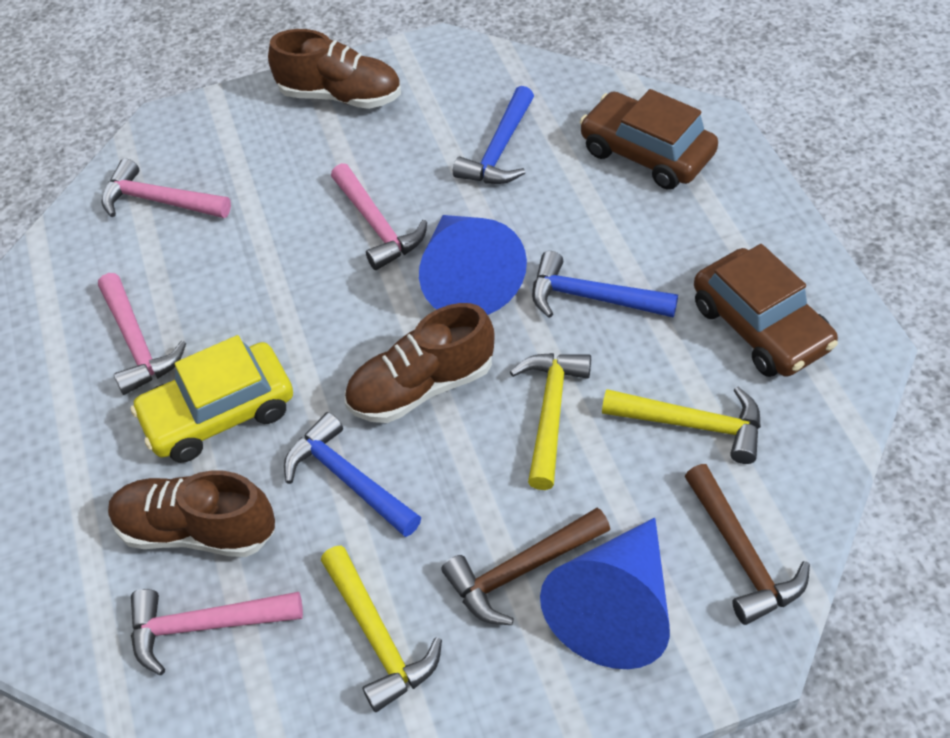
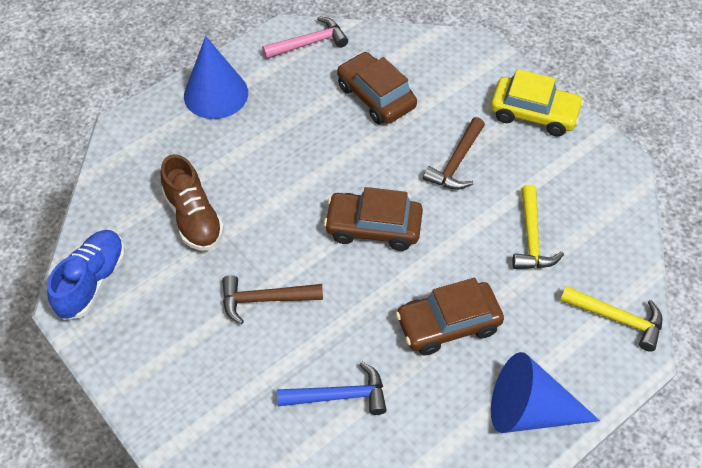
blue hammer: 3 -> 1
blue shoe: 0 -> 1
brown car: 2 -> 3
brown shoe: 3 -> 1
pink hammer: 4 -> 1
yellow hammer: 3 -> 2

